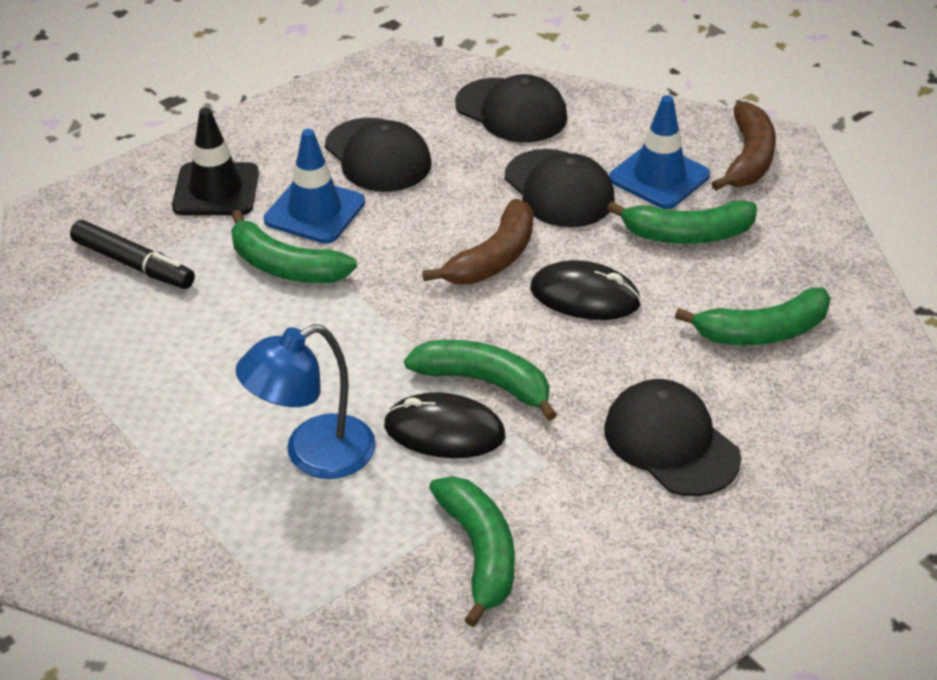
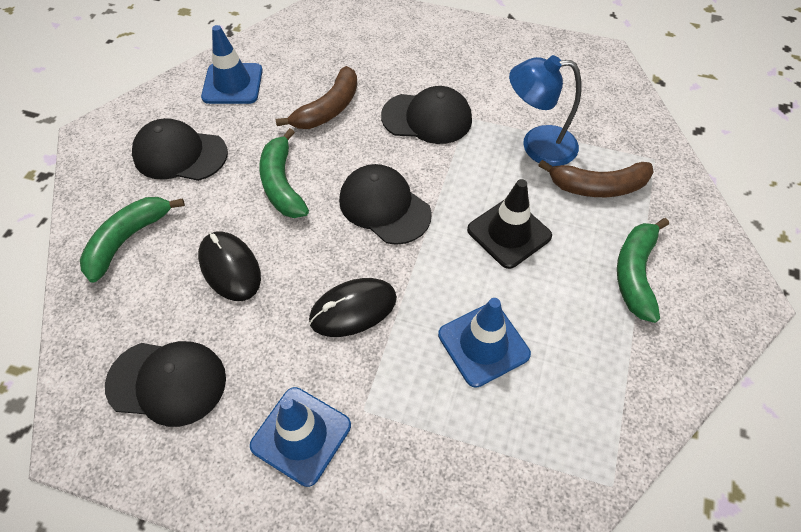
black marker: 1 -> 0
blue traffic cone: 2 -> 3
green banana: 5 -> 3

